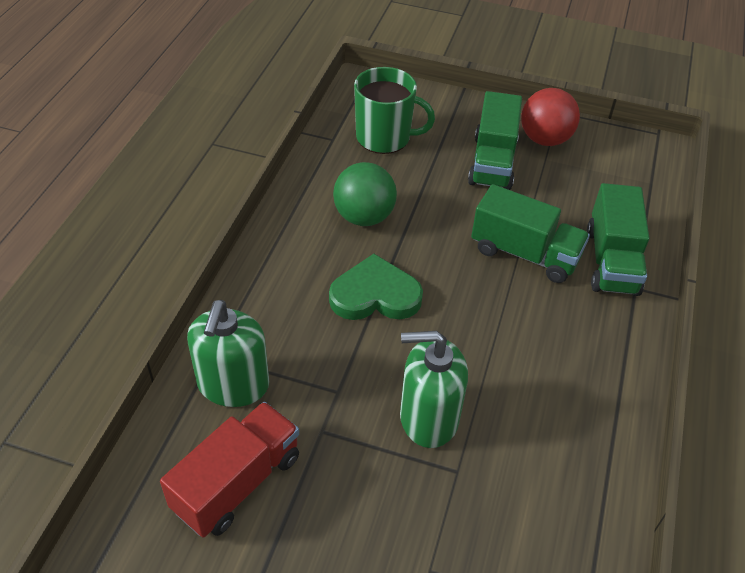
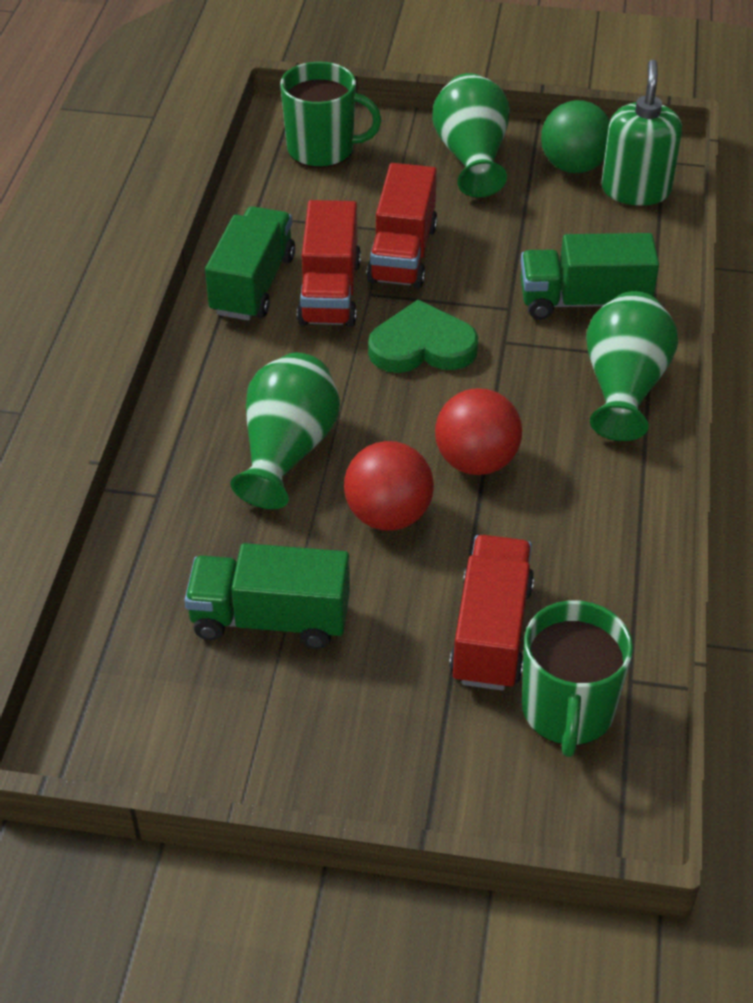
green mug: 1 -> 2
green soap dispenser: 2 -> 1
green vase: 0 -> 3
red ball: 1 -> 2
red truck: 1 -> 3

